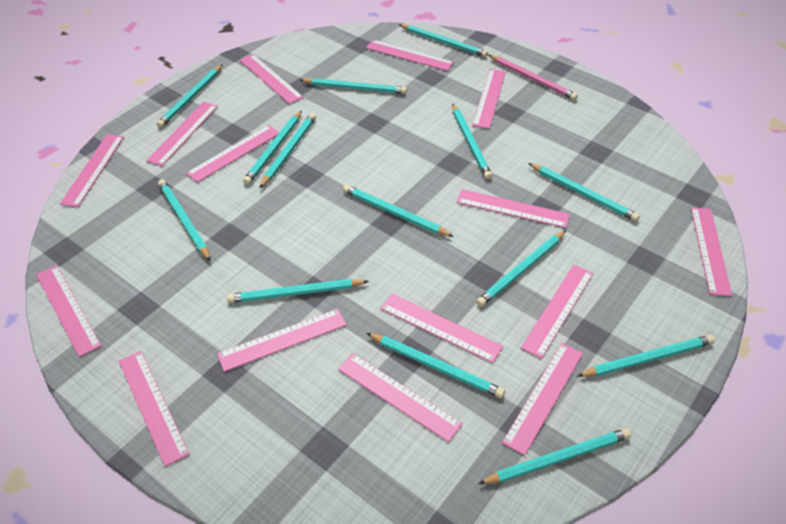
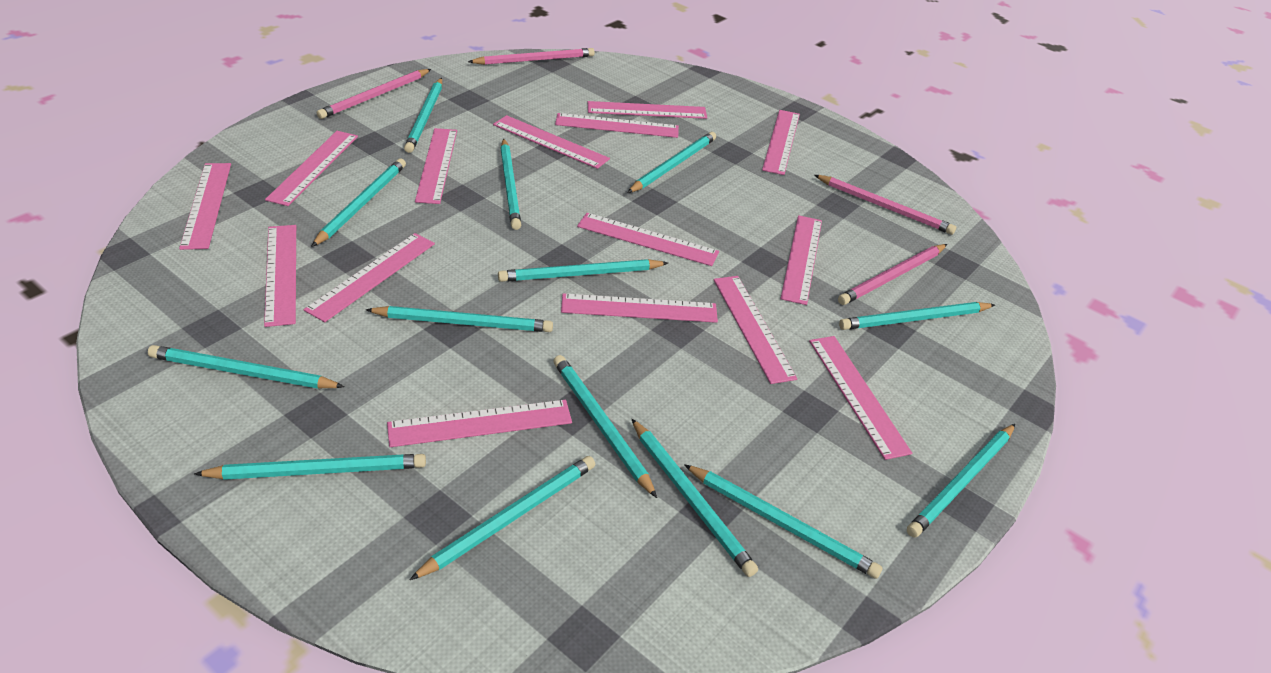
pink pencil: 1 -> 4

